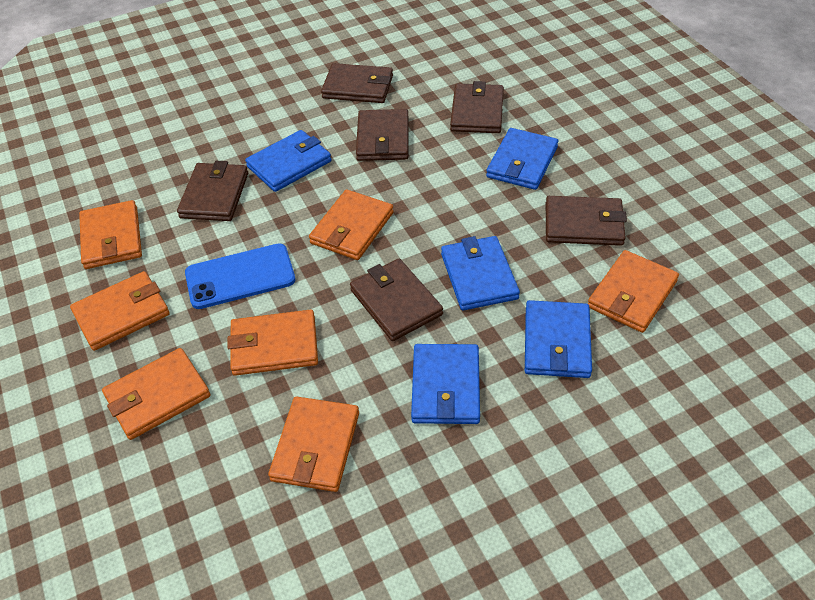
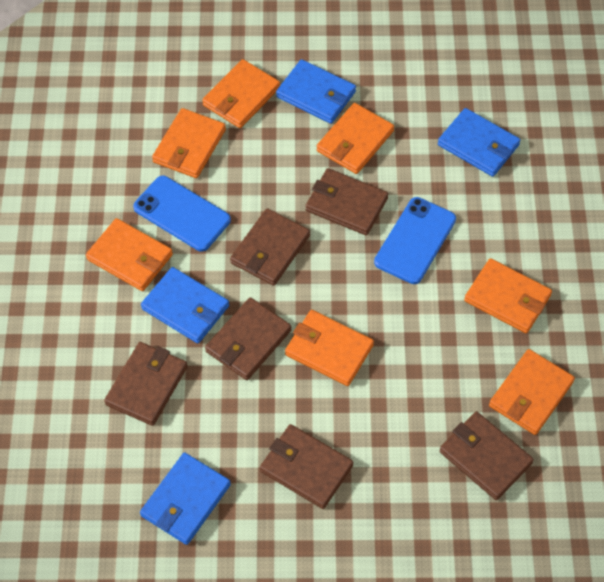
blue phone: 1 -> 2
blue wallet: 5 -> 4

